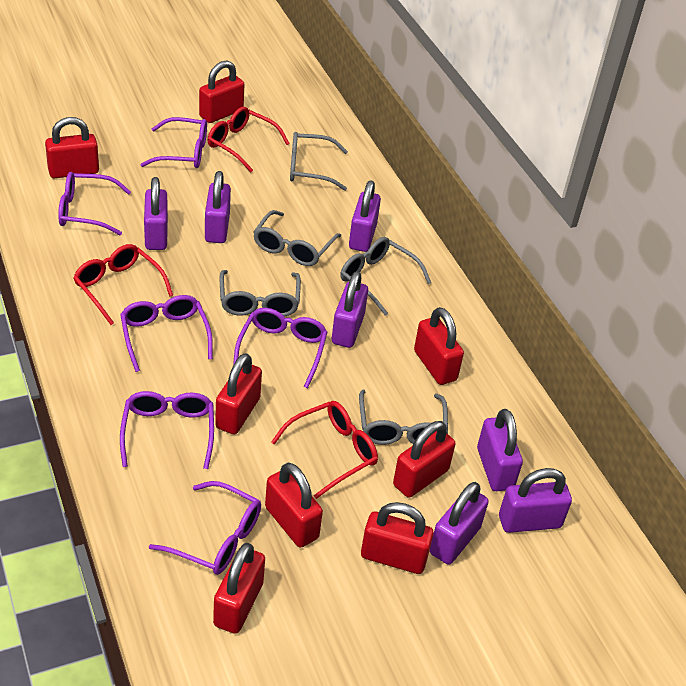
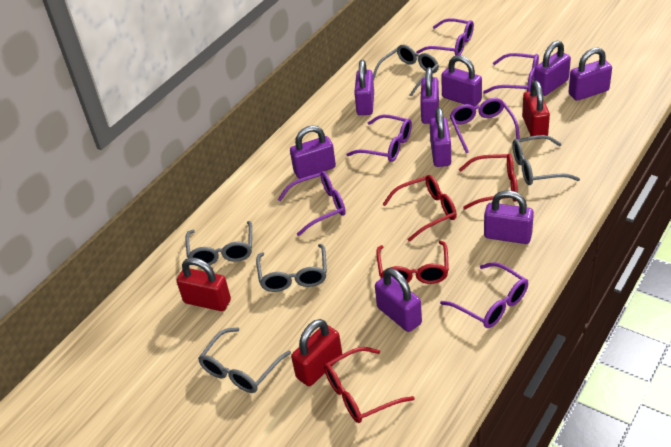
purple padlock: 7 -> 9
red glasses: 3 -> 4
red padlock: 8 -> 3

